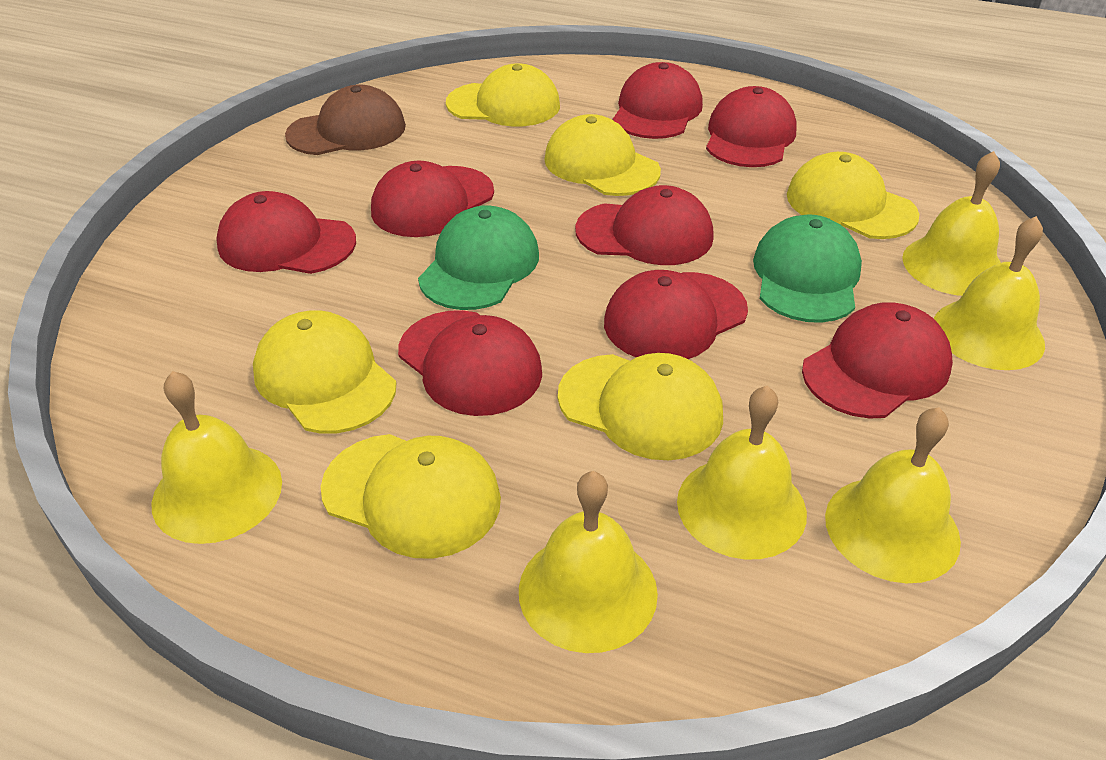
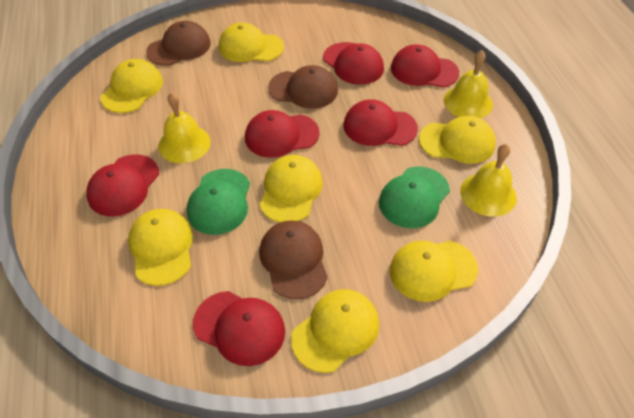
brown cap: 1 -> 3
red cap: 8 -> 6
yellow bell: 6 -> 3
yellow cap: 6 -> 7

